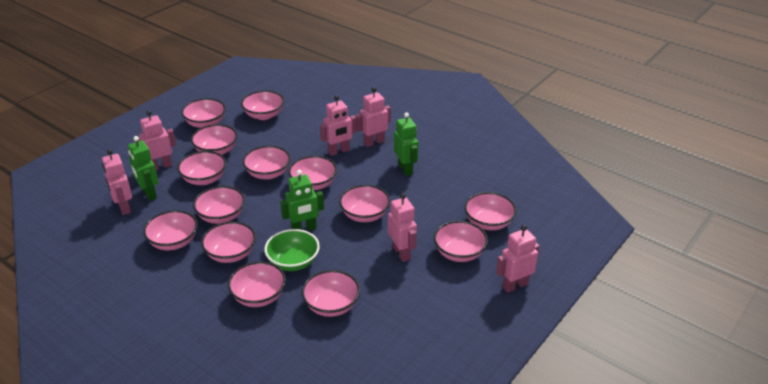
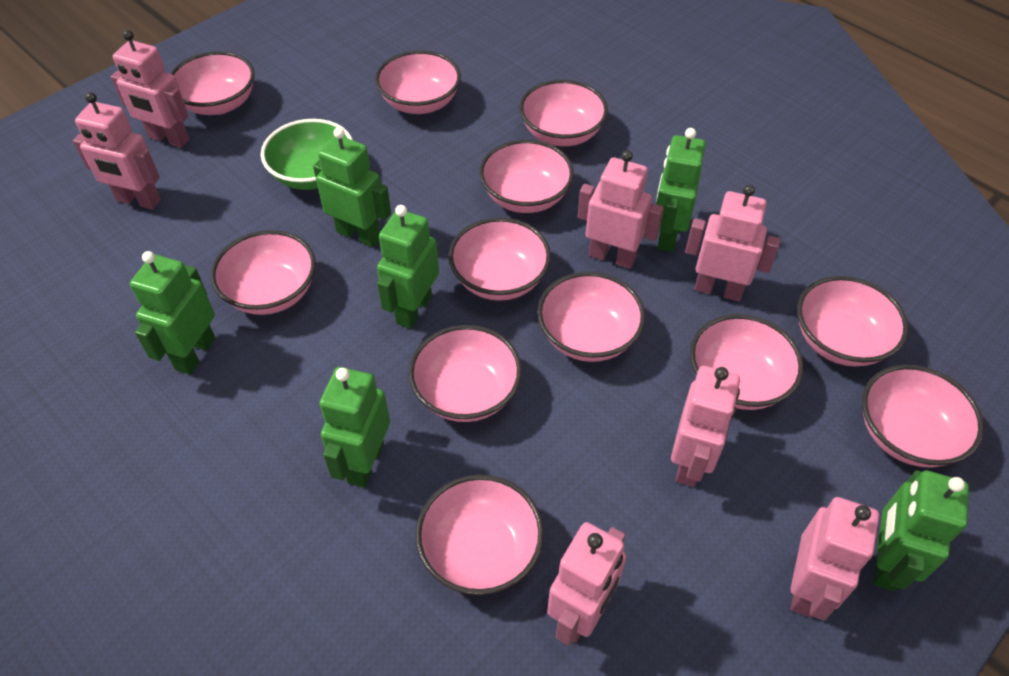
green robot: 3 -> 6
pink bowl: 14 -> 12
pink robot: 6 -> 7

